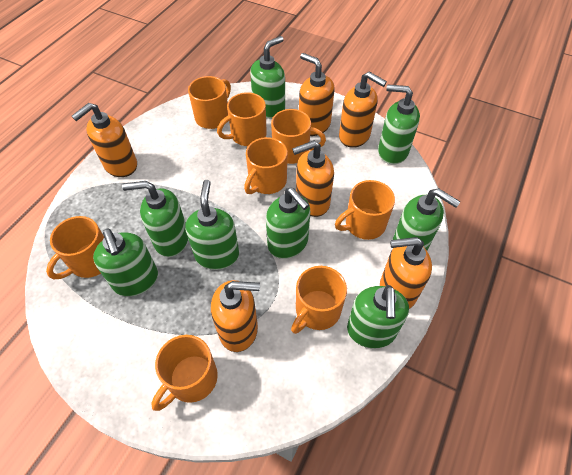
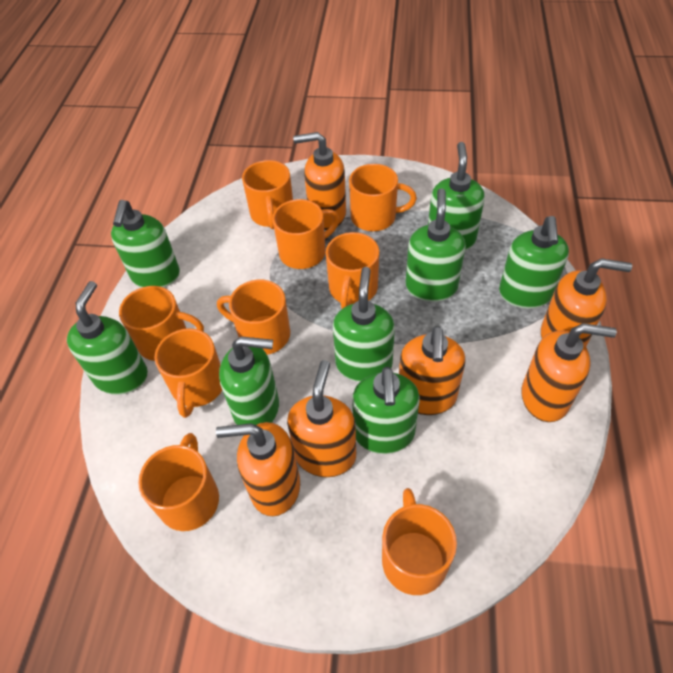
orange mug: 8 -> 9

